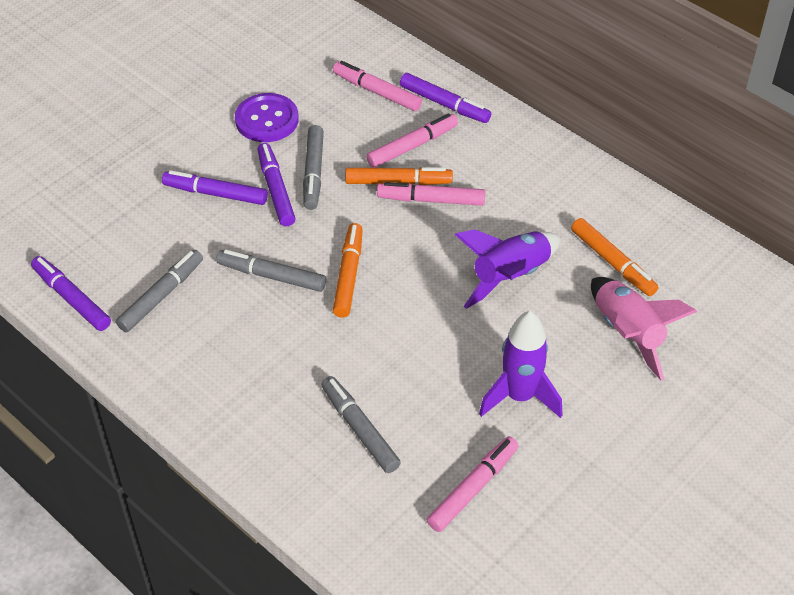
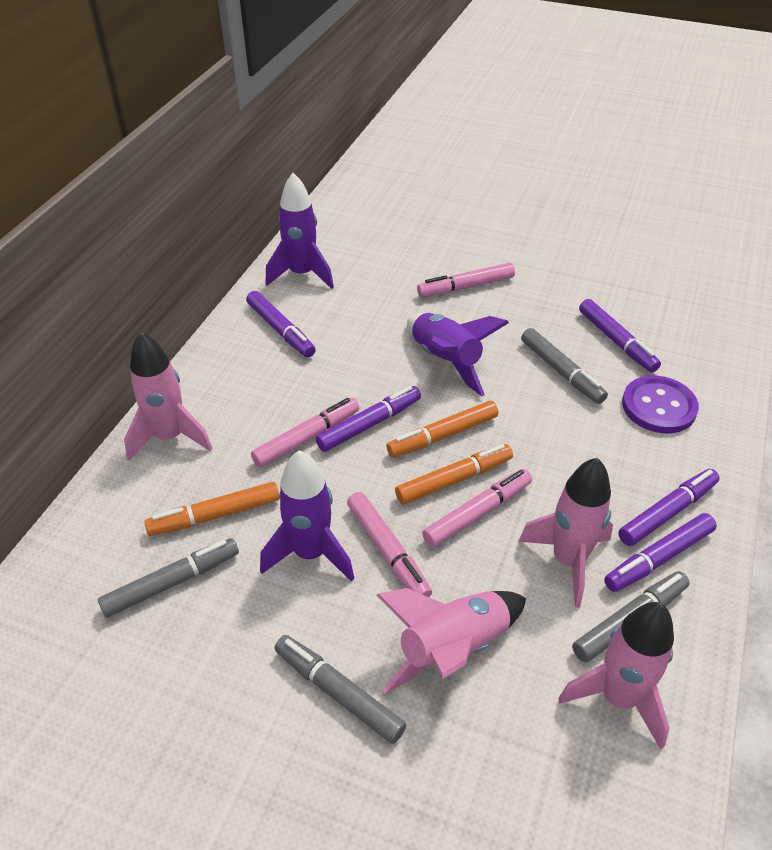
pink rocket: 1 -> 4
purple marker: 4 -> 5
purple rocket: 2 -> 3

